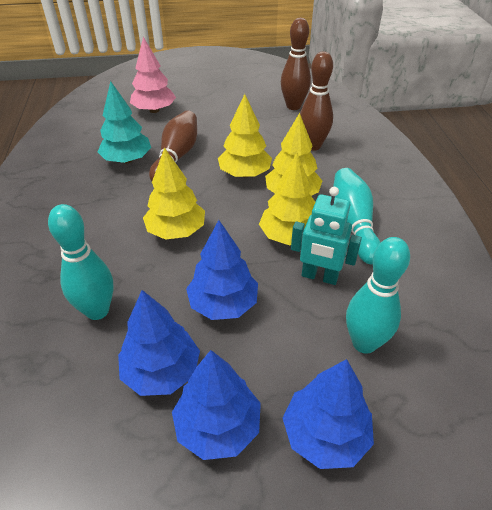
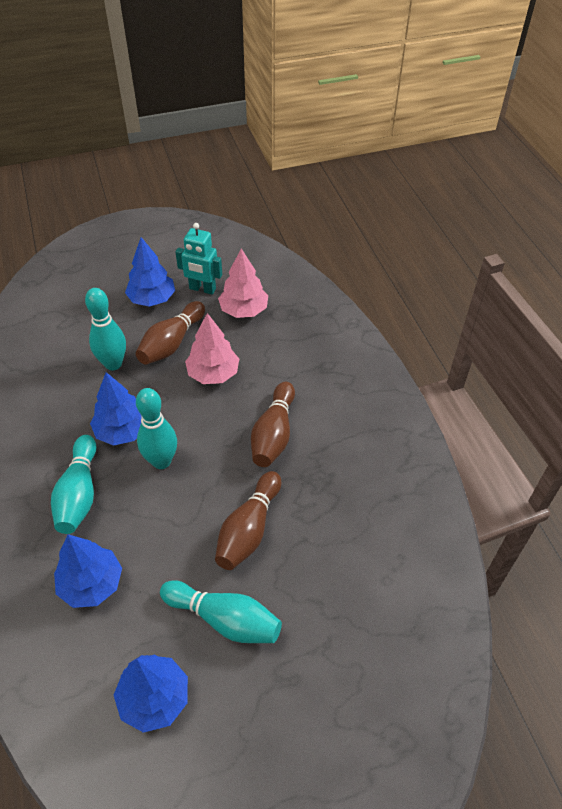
pink tree: 1 -> 2
turquoise bowling pin: 3 -> 4
turquoise tree: 1 -> 0
yellow tree: 4 -> 0

